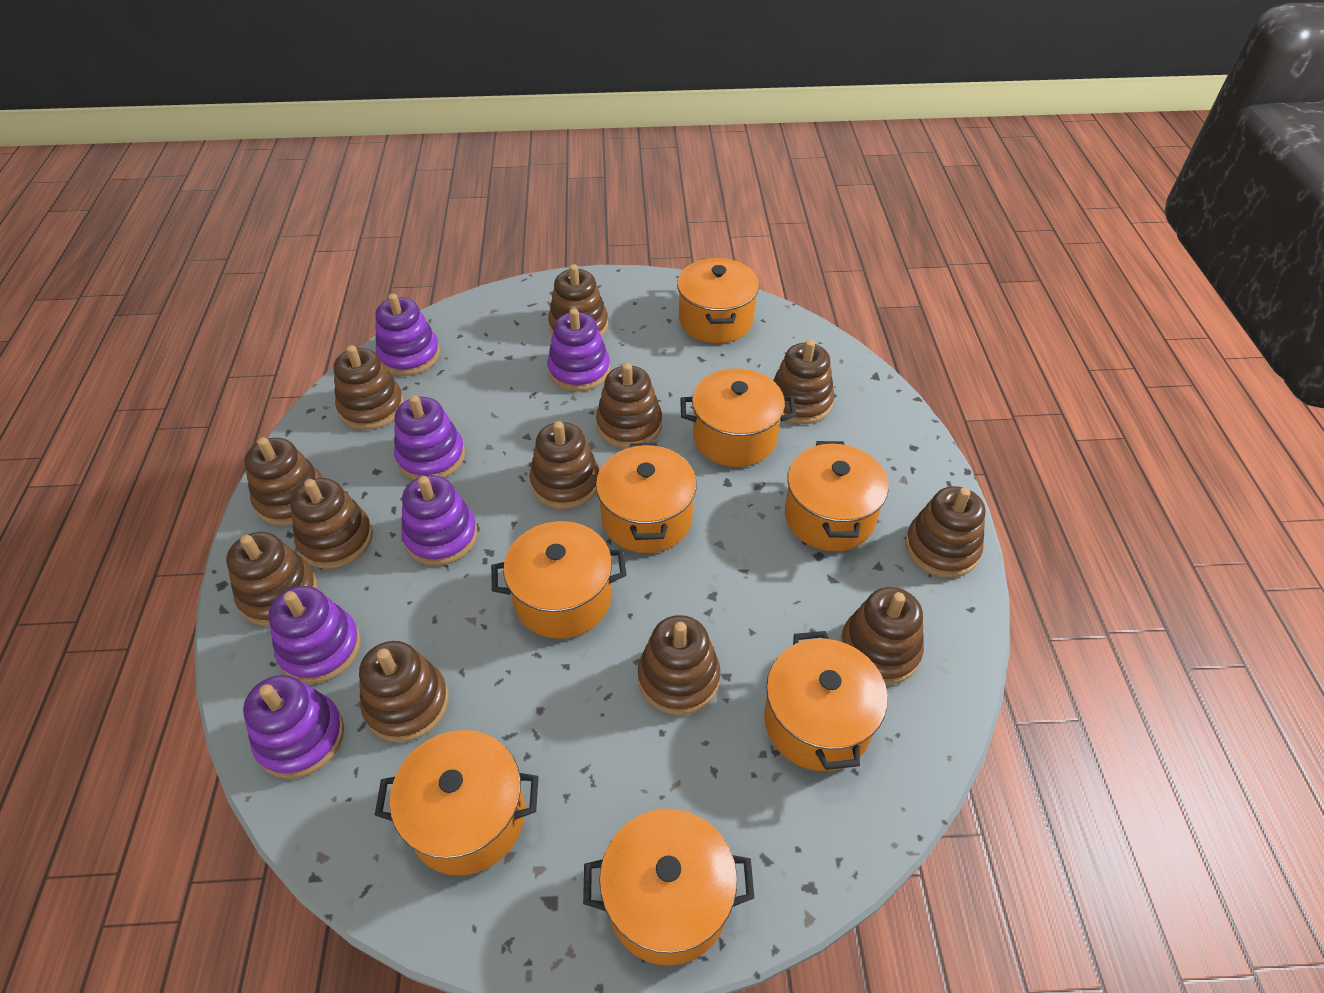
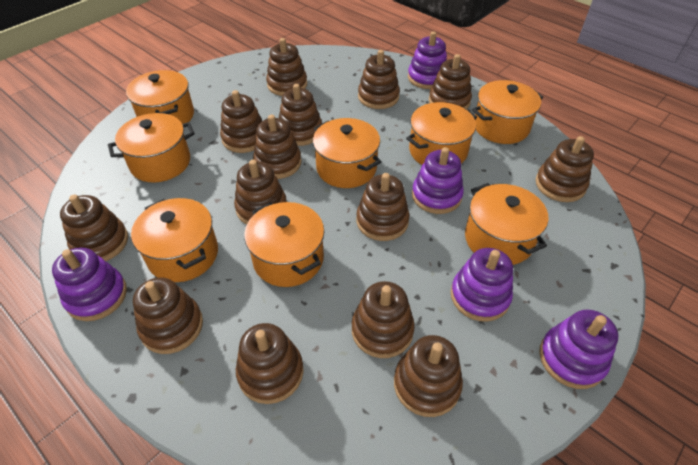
brown stacking toy: 12 -> 14
purple stacking toy: 6 -> 5

